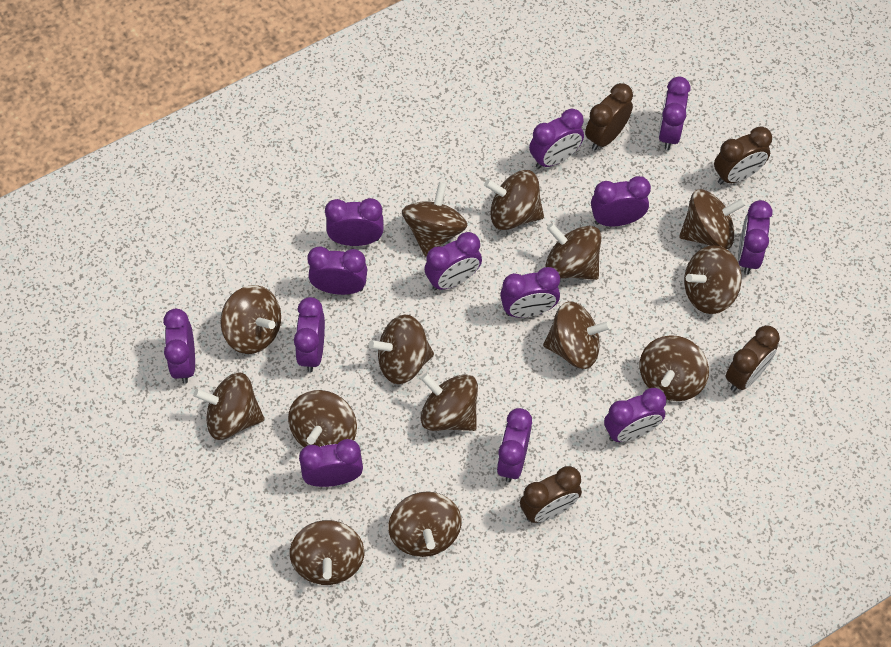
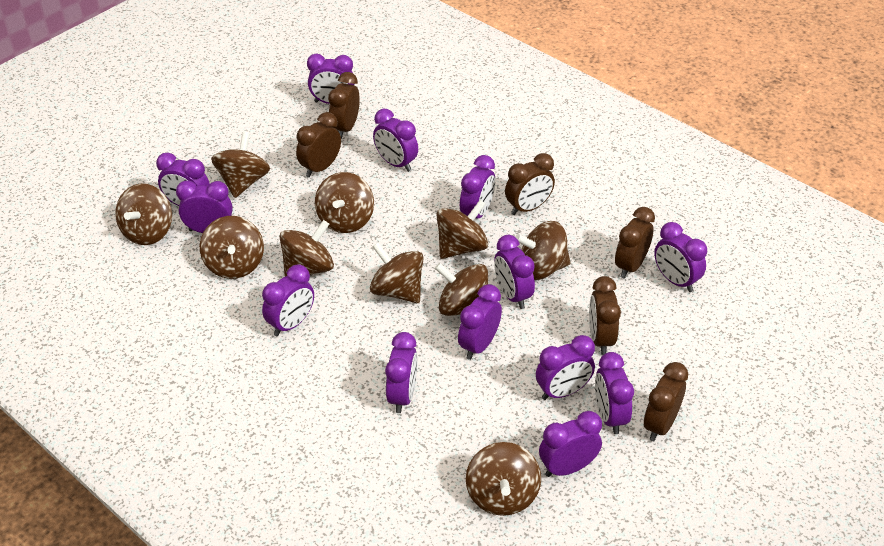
brown clock: 4 -> 6
brown spinning top: 14 -> 10

